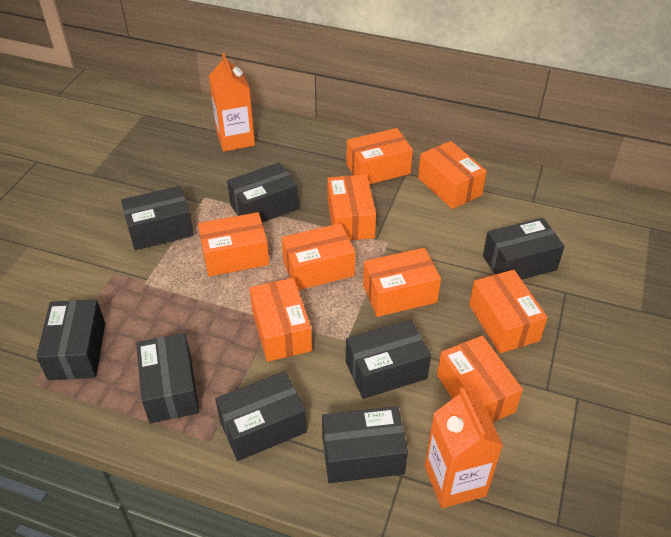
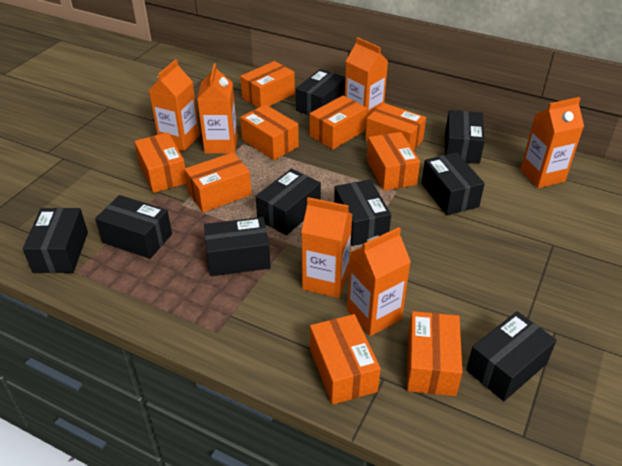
black box: 8 -> 9
orange carton: 2 -> 6

